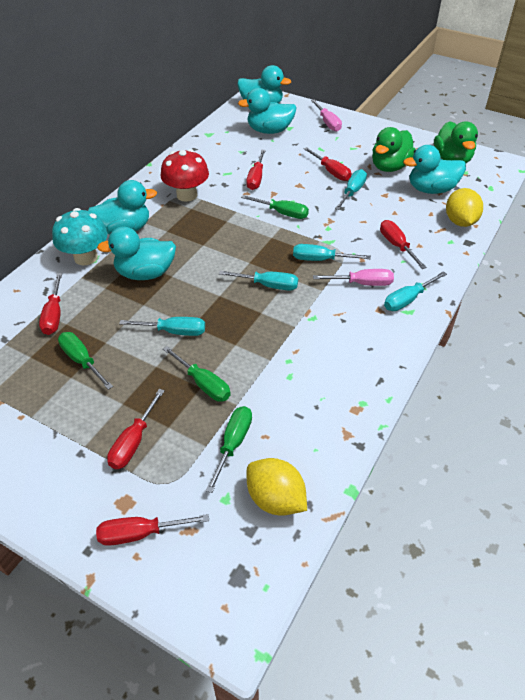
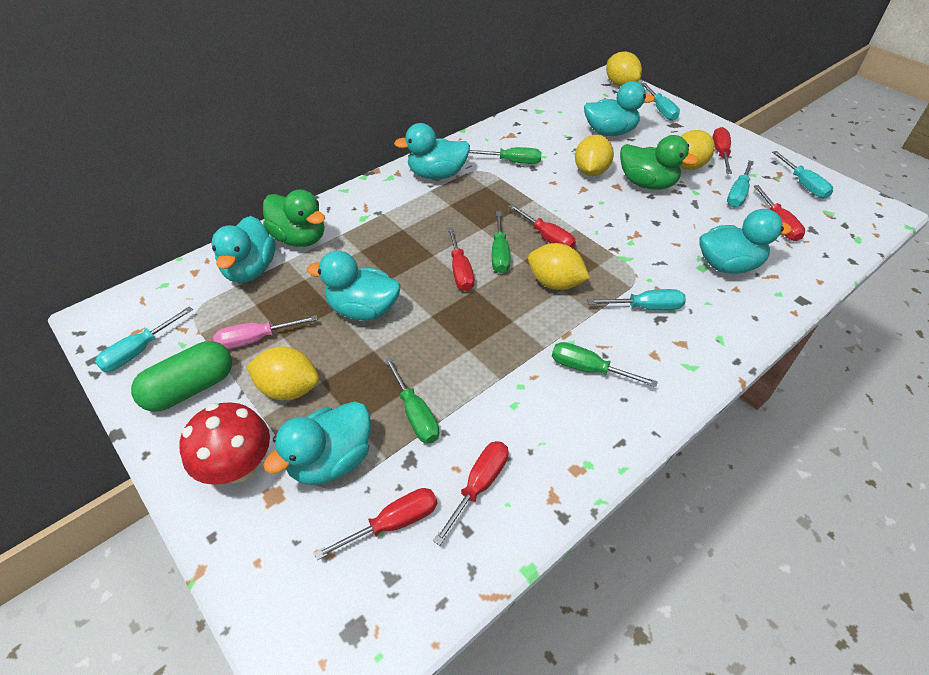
green capsule: 0 -> 1
pink screwdriver: 2 -> 1
turquoise duck: 5 -> 6
turquoise mushroom: 1 -> 0
yellow lemon: 2 -> 5

